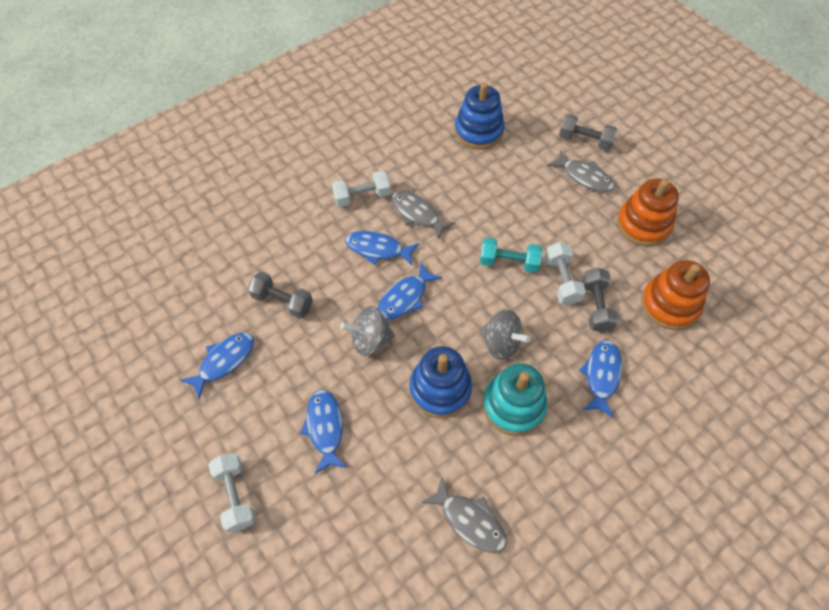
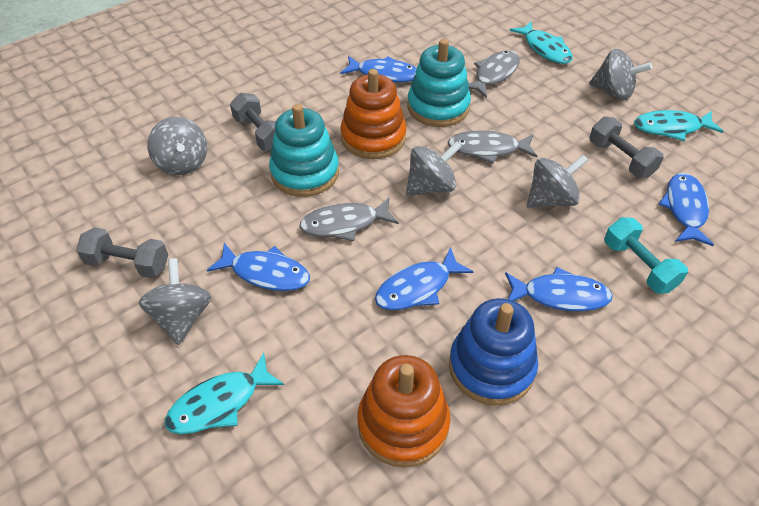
blue stacking toy: 2 -> 1
grey spinning top: 2 -> 5
turquoise fish: 0 -> 3
turquoise stacking toy: 1 -> 2
white dumbbell: 3 -> 0

